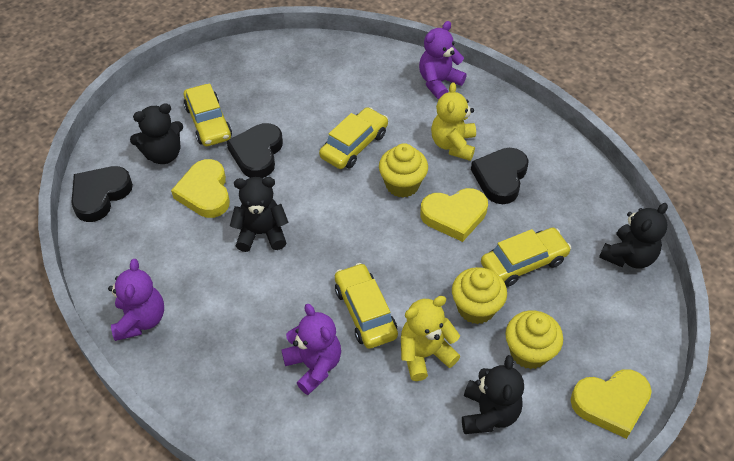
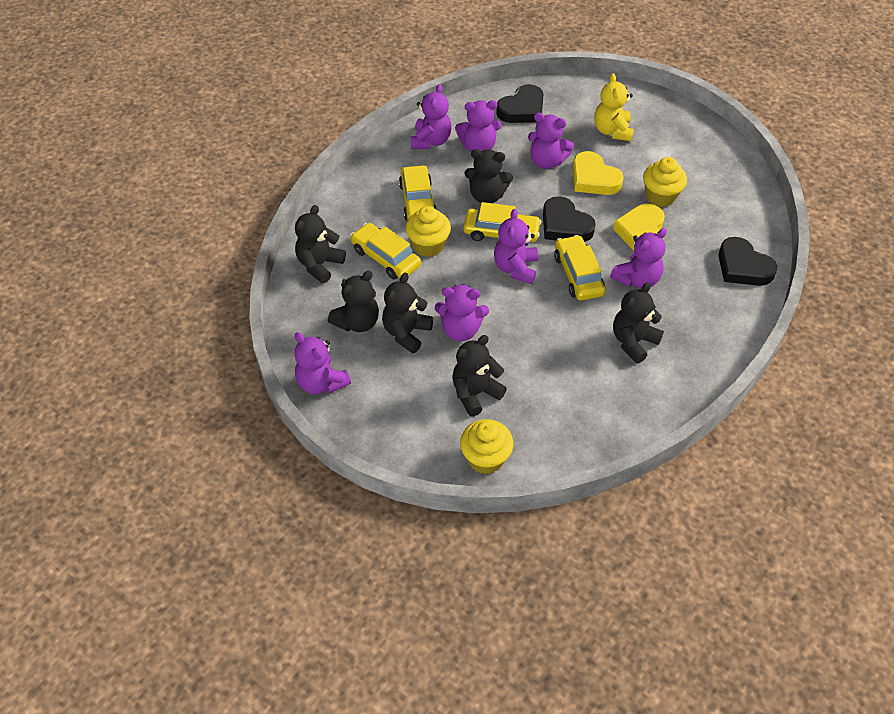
black teddy bear: 4 -> 6
purple teddy bear: 3 -> 7
yellow heart: 3 -> 2
yellow teddy bear: 2 -> 1

